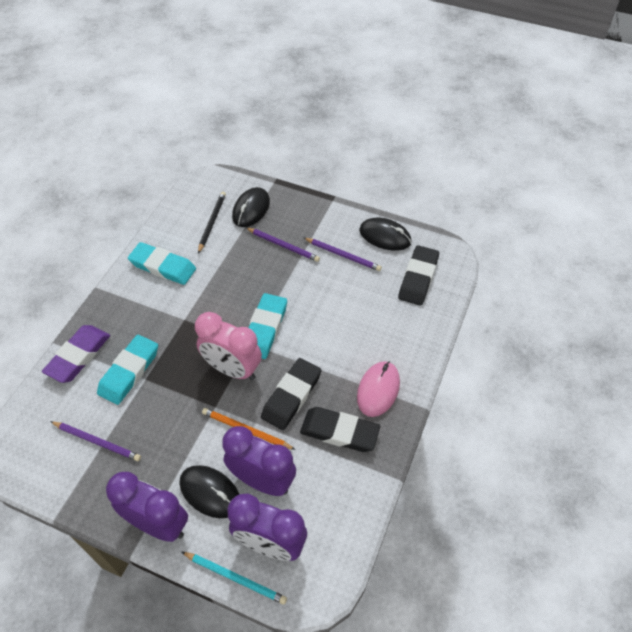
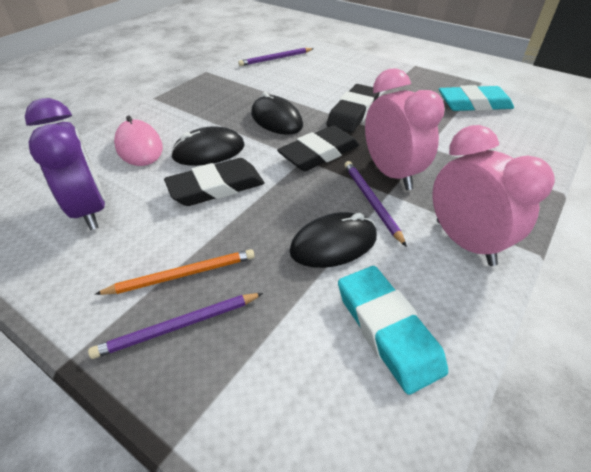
black pencil: 1 -> 0
pink clock: 1 -> 2
purple clock: 3 -> 1
purple eraser: 1 -> 0
turquoise eraser: 3 -> 2
turquoise pencil: 1 -> 0

